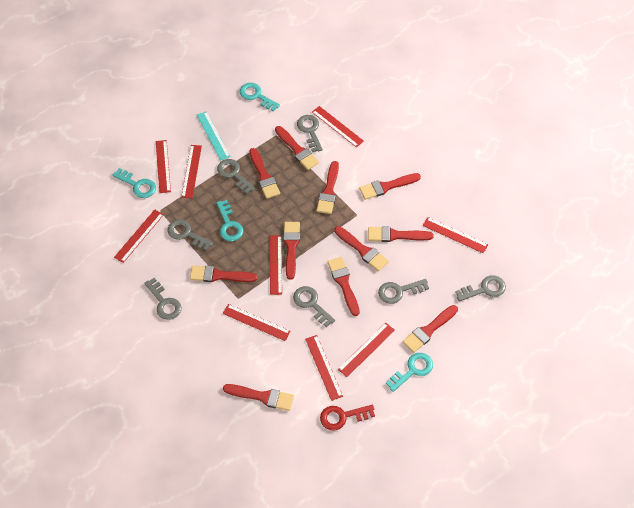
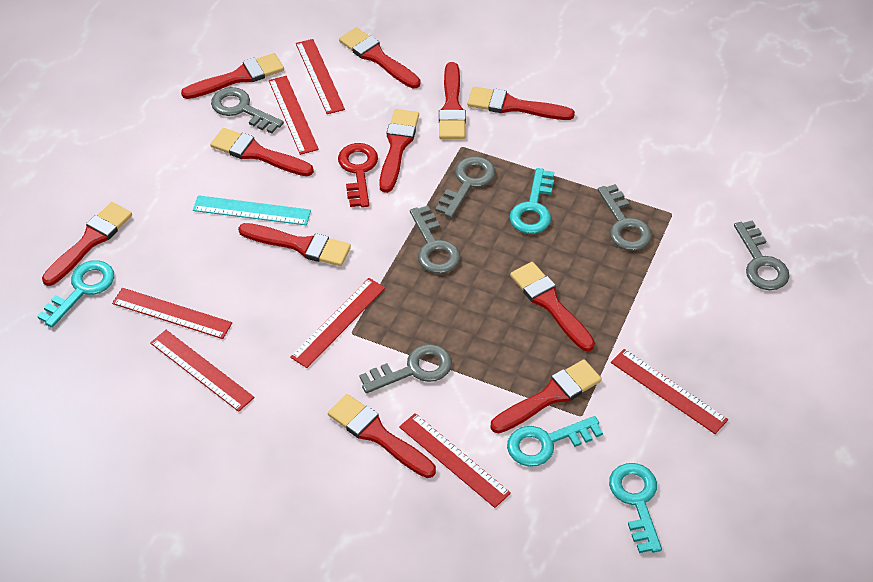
grey key: 7 -> 6
red ruler: 9 -> 7

